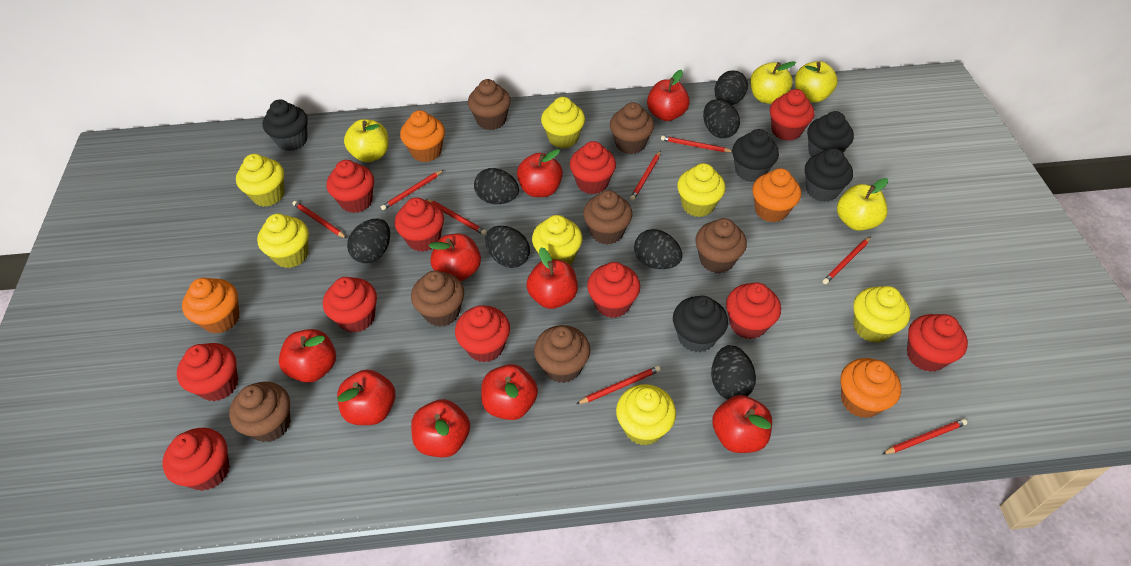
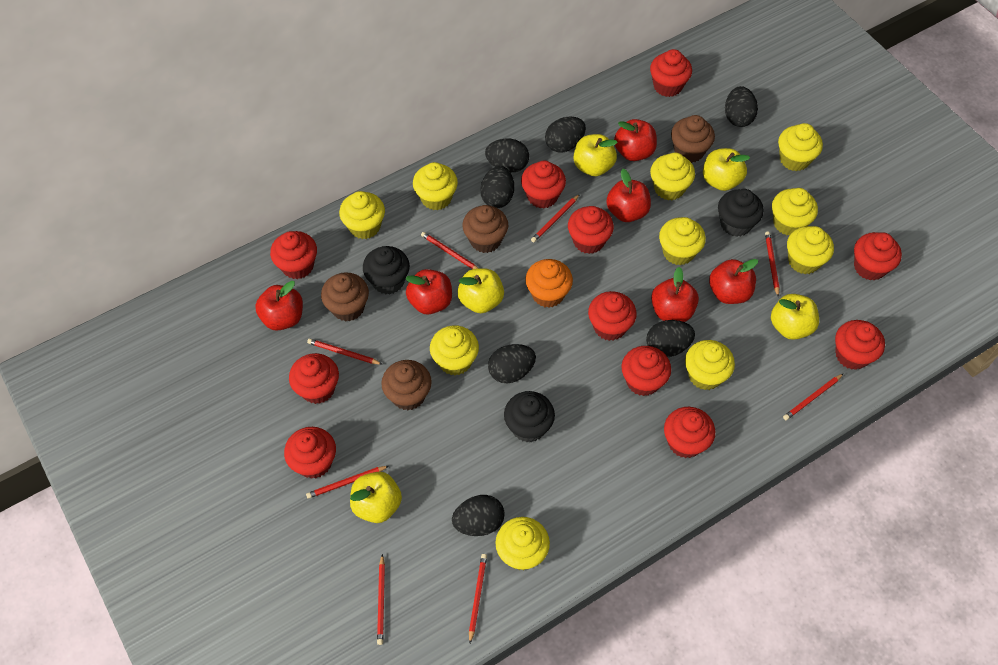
black cupcake: 5 -> 3
brown cupcake: 7 -> 4
orange cupcake: 4 -> 1
red apple: 9 -> 6
yellow apple: 4 -> 5
yellow cupcake: 7 -> 10

